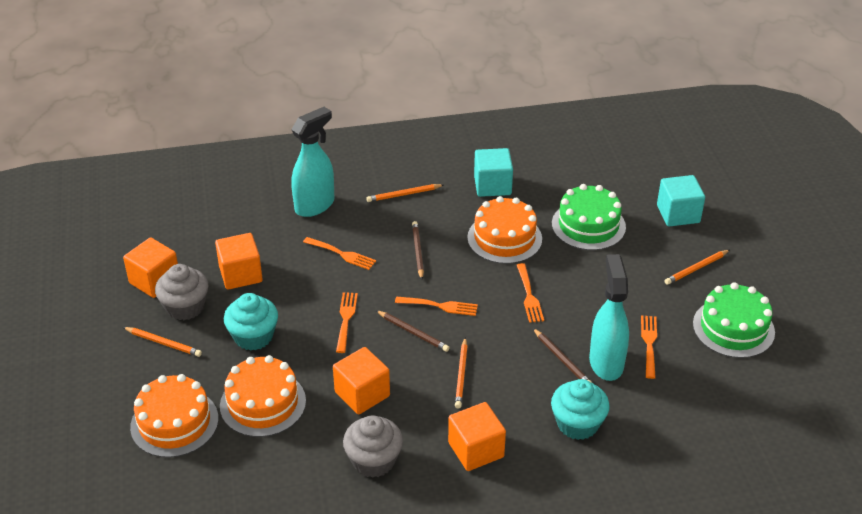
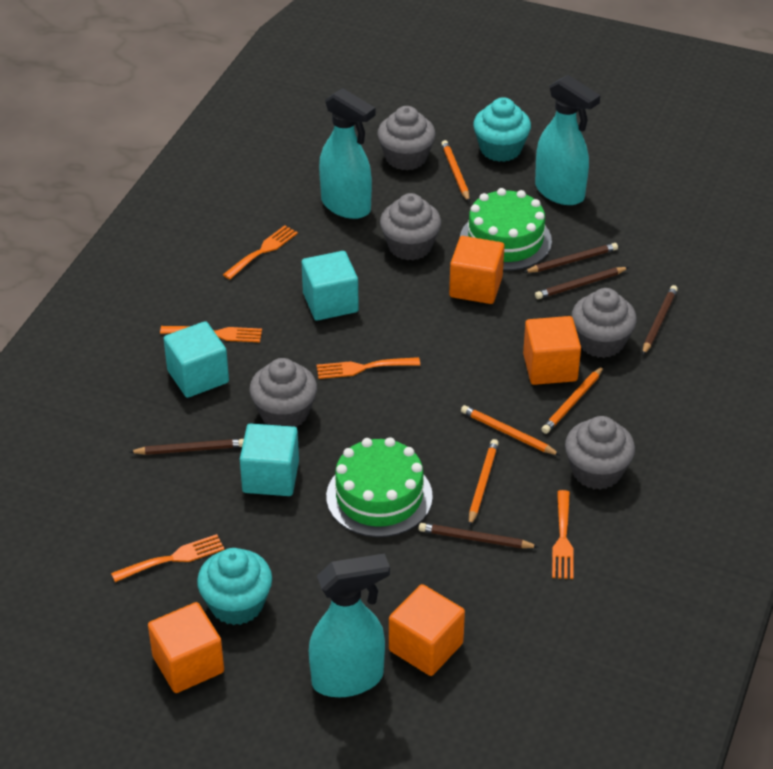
brown pencil: 3 -> 5
grey cupcake: 2 -> 5
orange cake: 3 -> 0
turquoise cube: 2 -> 3
turquoise spray bottle: 2 -> 3

